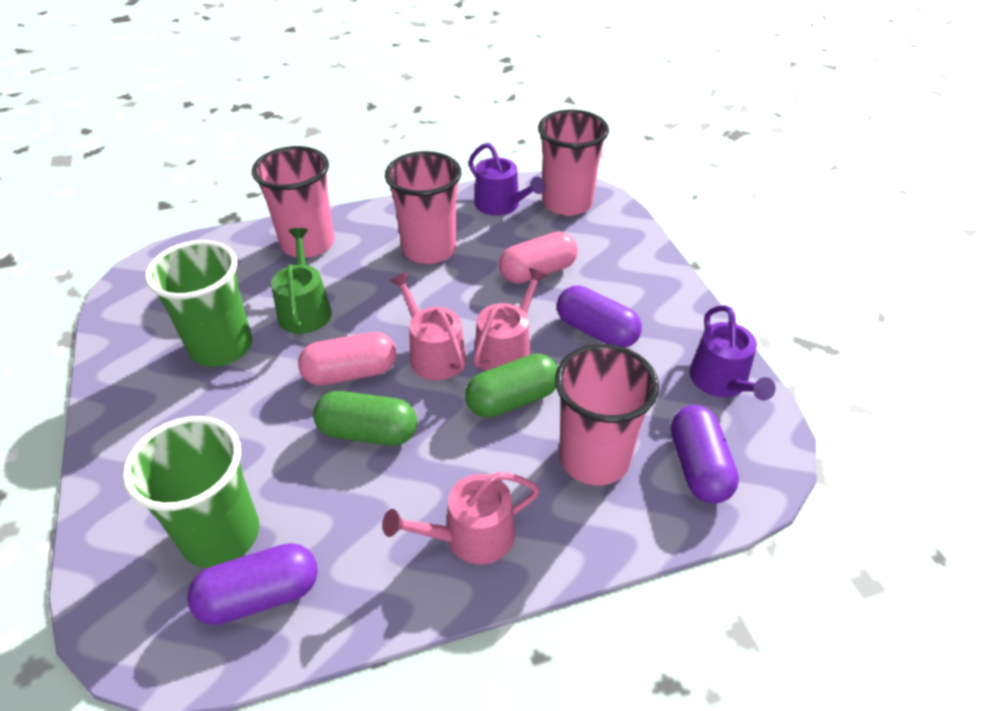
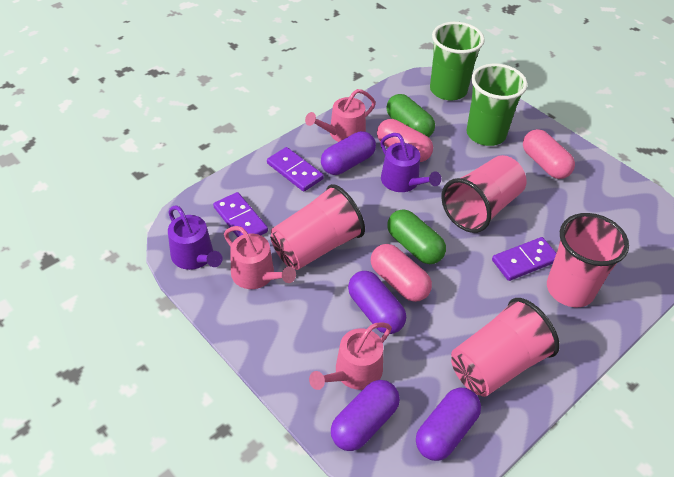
green watering can: 1 -> 0
pink capsule: 2 -> 3
purple capsule: 3 -> 4
purple domino: 0 -> 3

